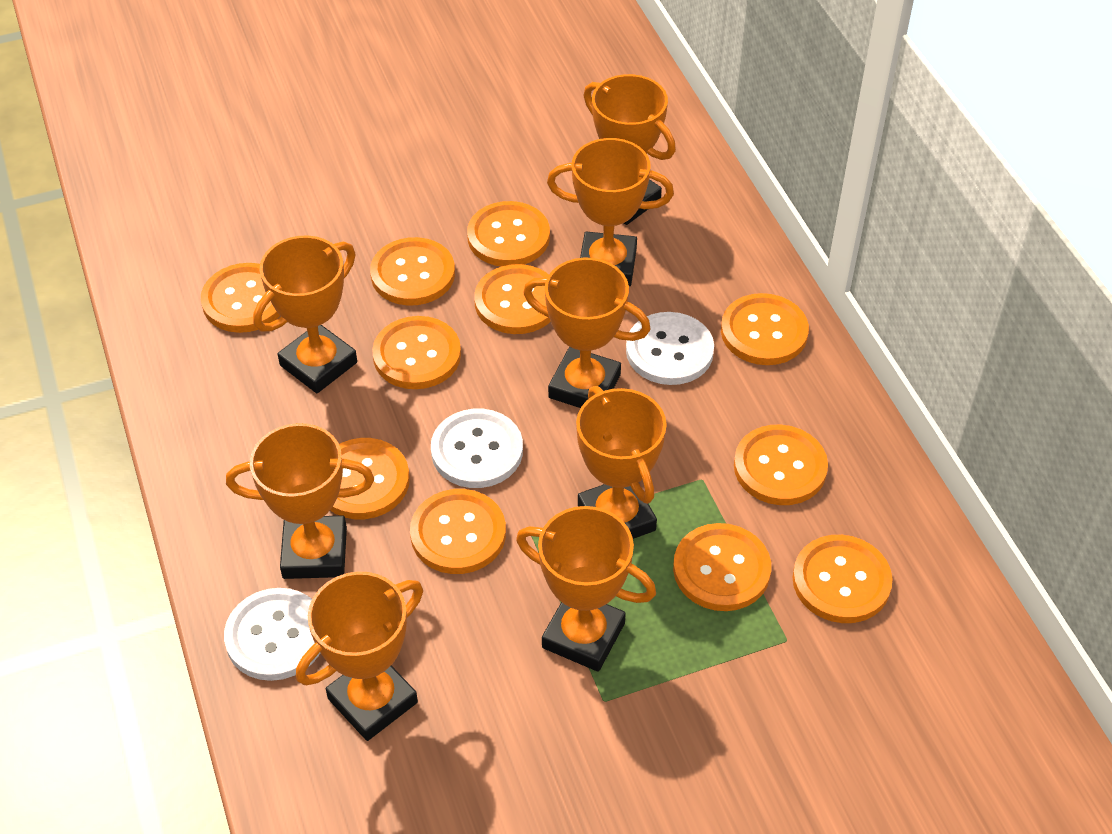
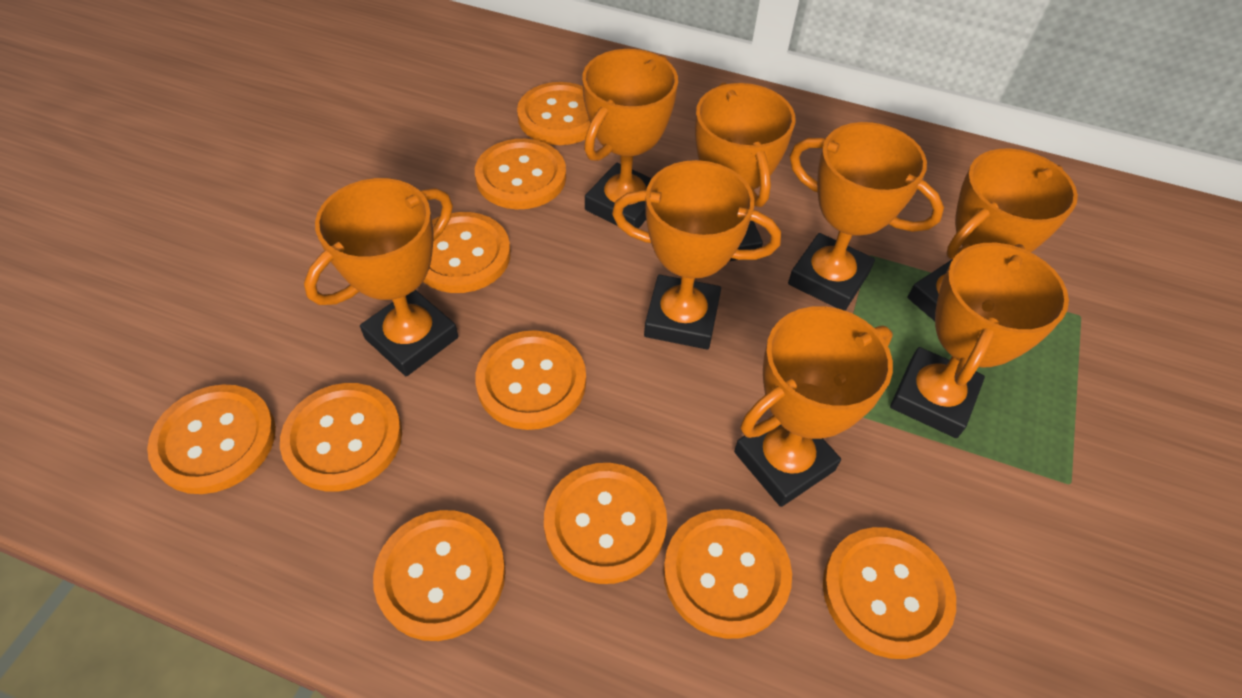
orange button: 11 -> 10
white button: 3 -> 0

